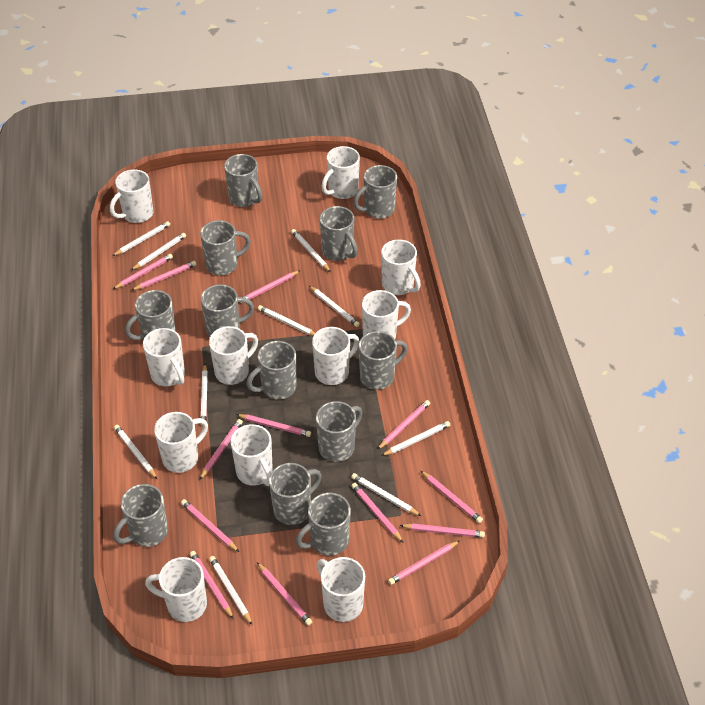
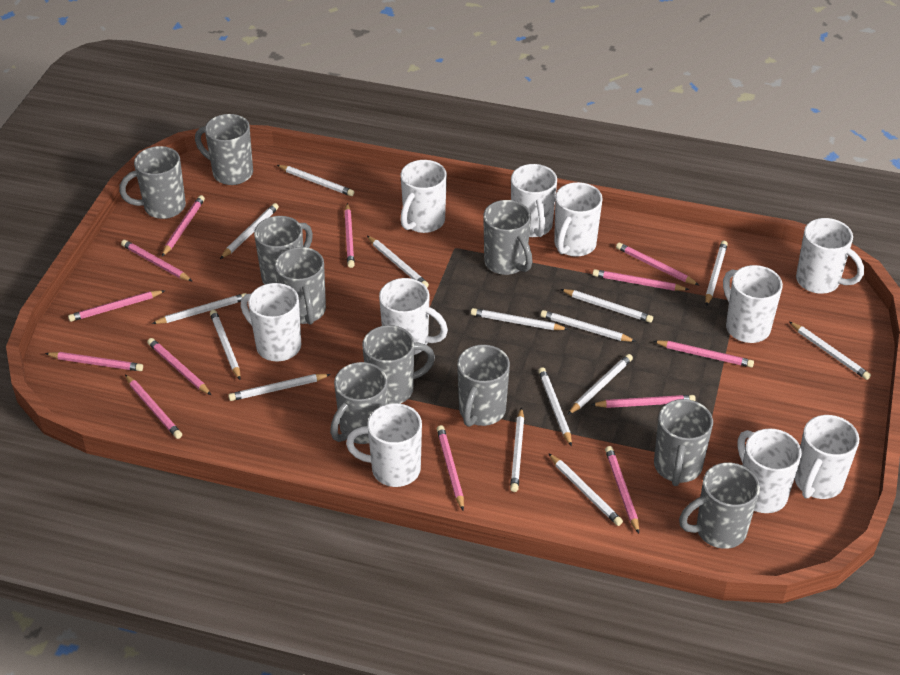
grey mug: 12 -> 10
white mug: 11 -> 10
white pencil: 10 -> 15

